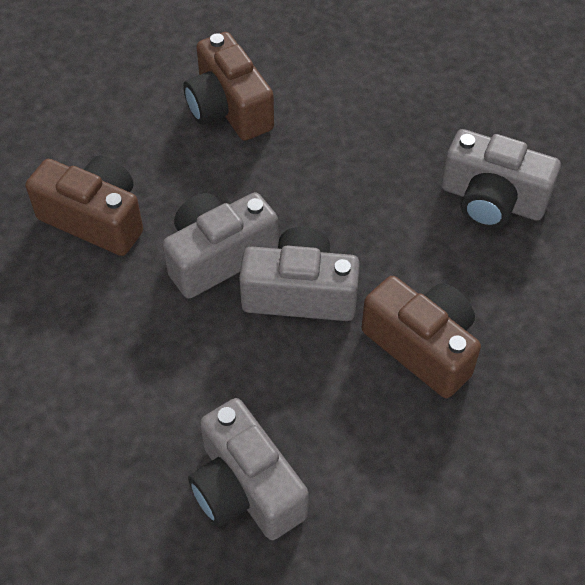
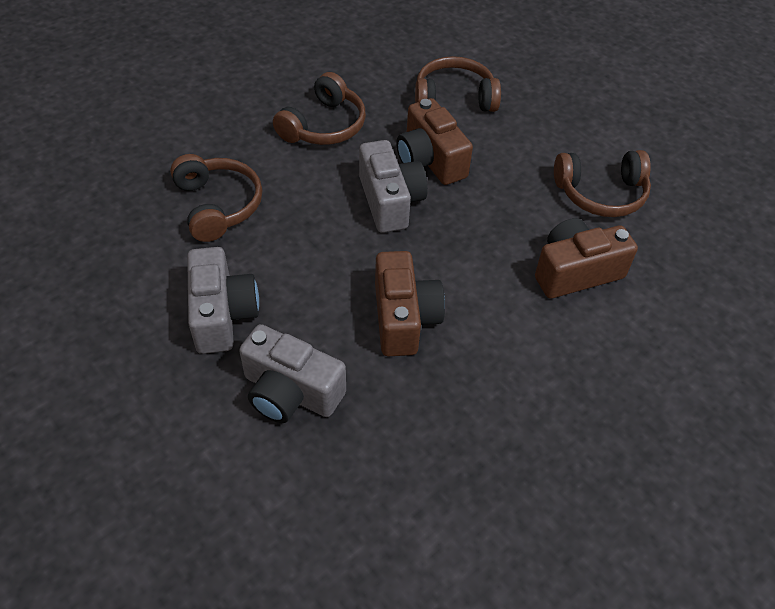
brown headphones: 0 -> 4
grey camera: 4 -> 3

